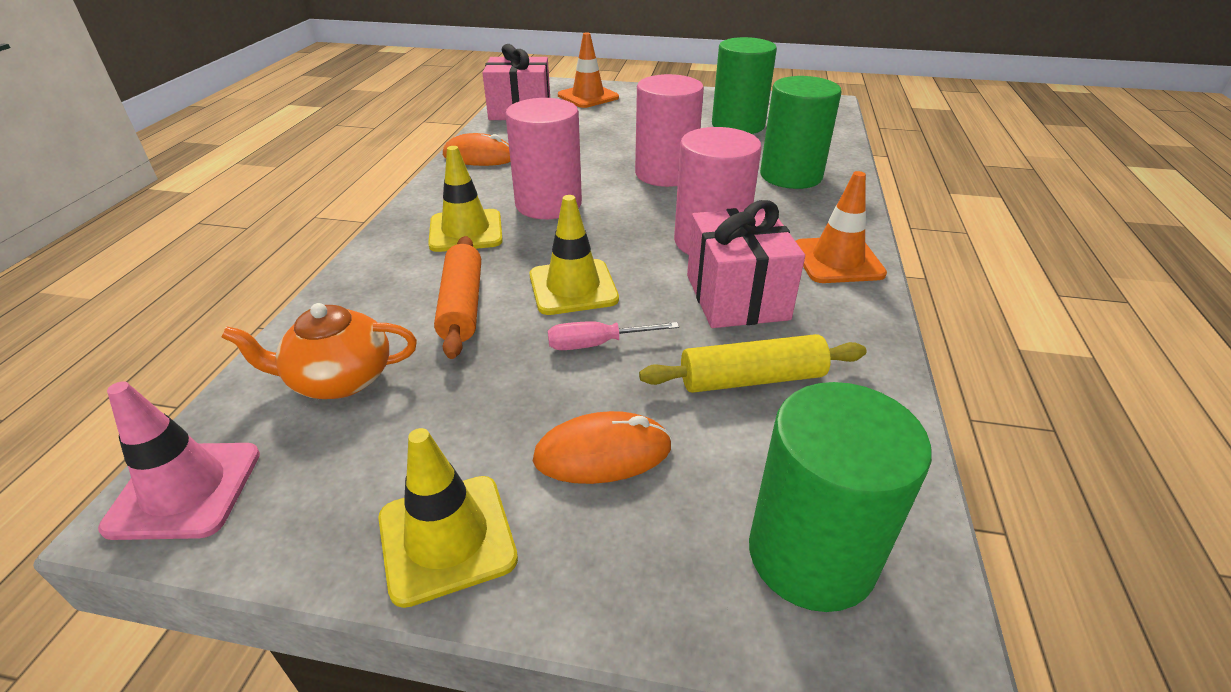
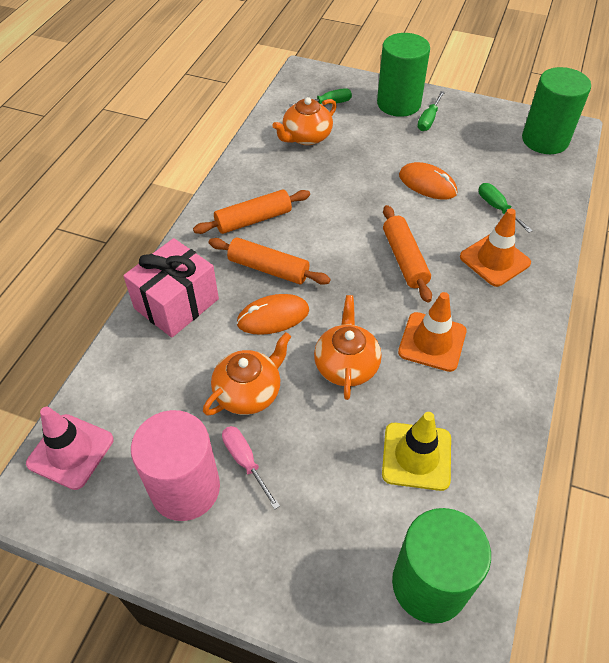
green screwdriver: 0 -> 3
orange rolling pin: 1 -> 3
orange teapot: 1 -> 3
pink cylinder: 3 -> 1
pink gift: 2 -> 1
yellow rolling pin: 1 -> 0
yellow traffic cone: 3 -> 1

